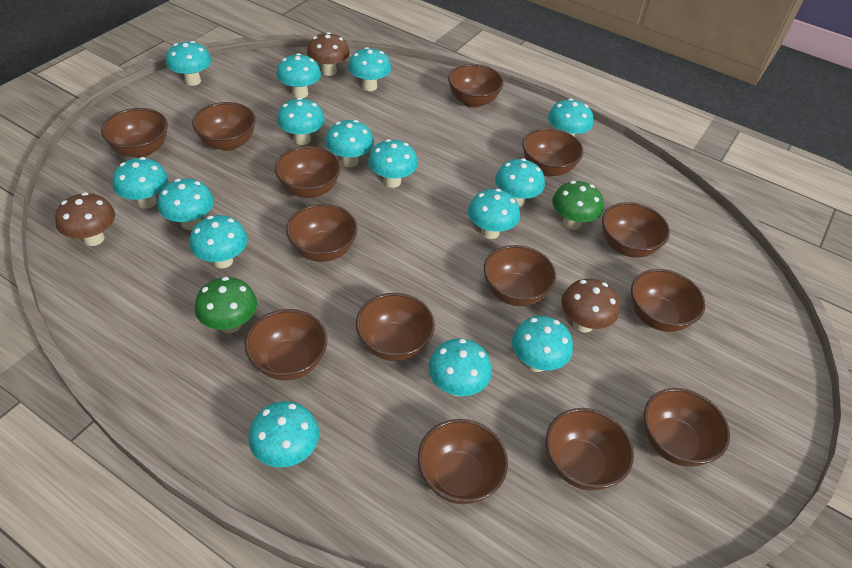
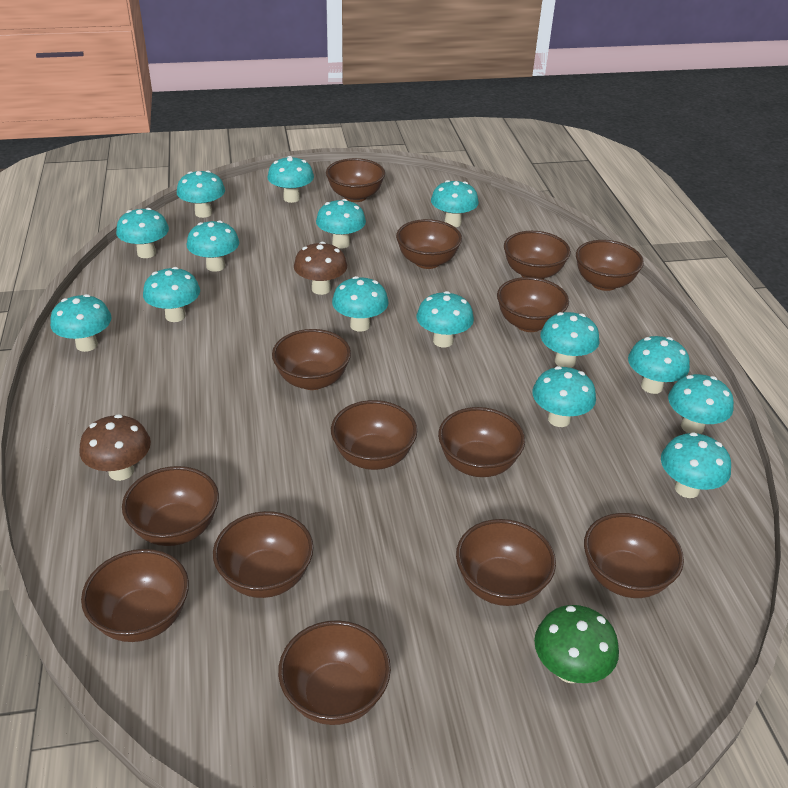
brown mushroom: 3 -> 2
green mushroom: 2 -> 1

